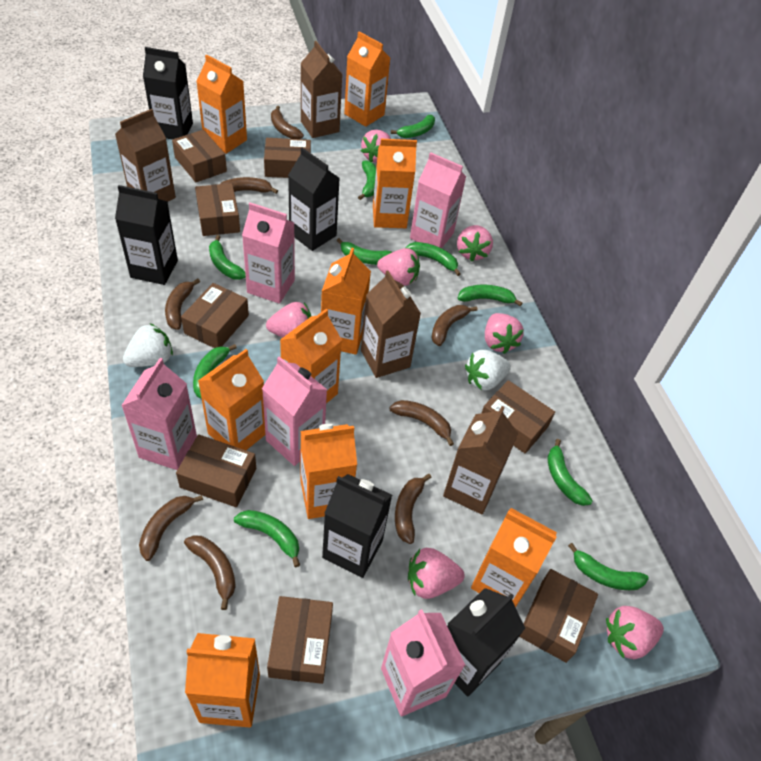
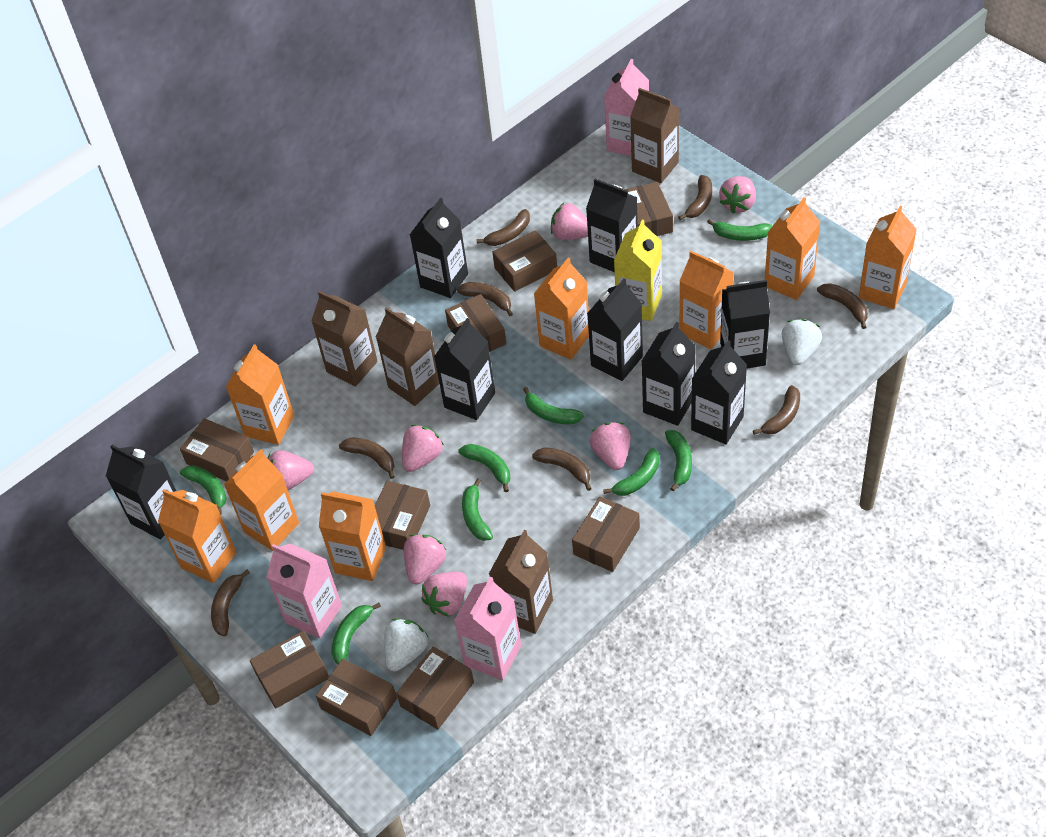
black carton: 5 -> 8
brown box: 8 -> 9
green banana: 10 -> 8
orange carton: 9 -> 8
pink carton: 5 -> 3
yellow carton: 0 -> 1

